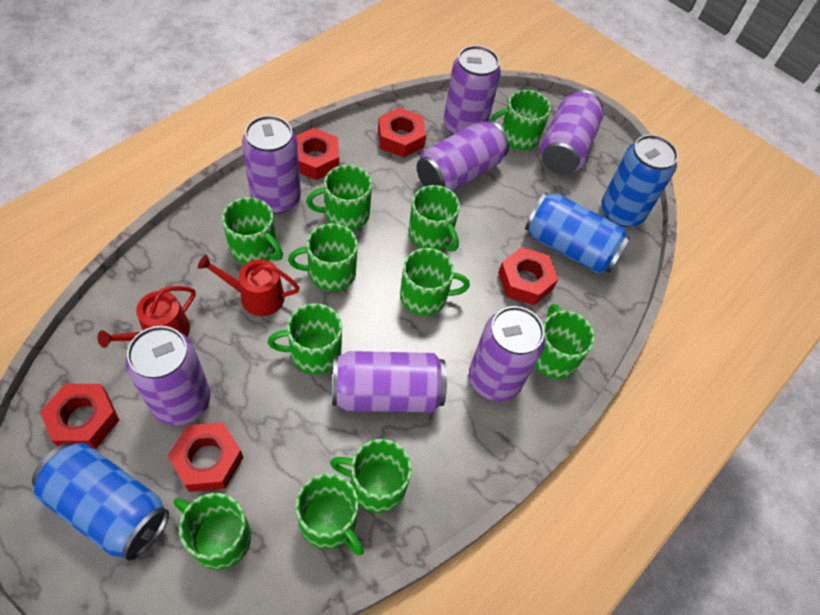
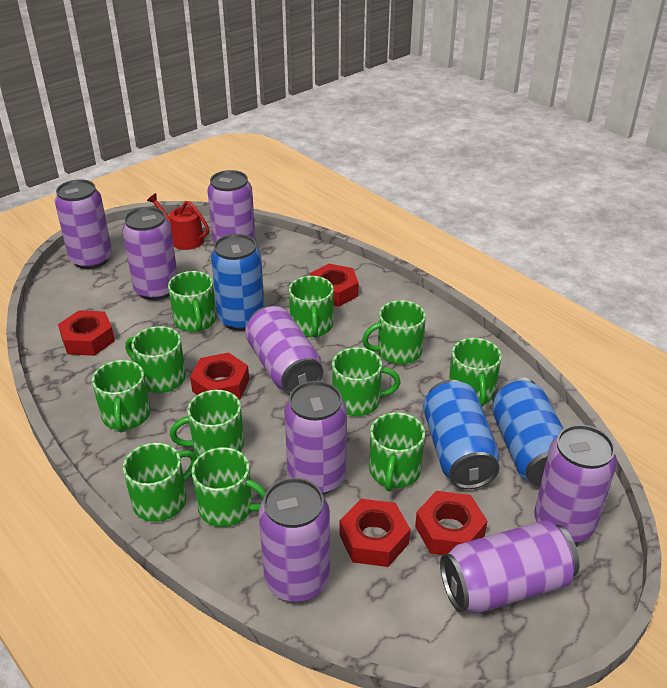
purple can: 7 -> 8
red watering can: 2 -> 1

